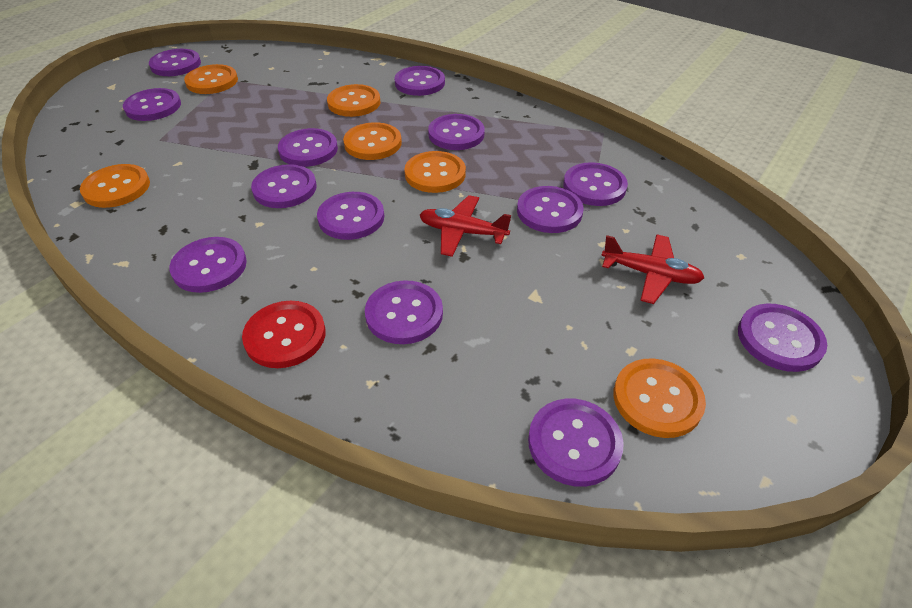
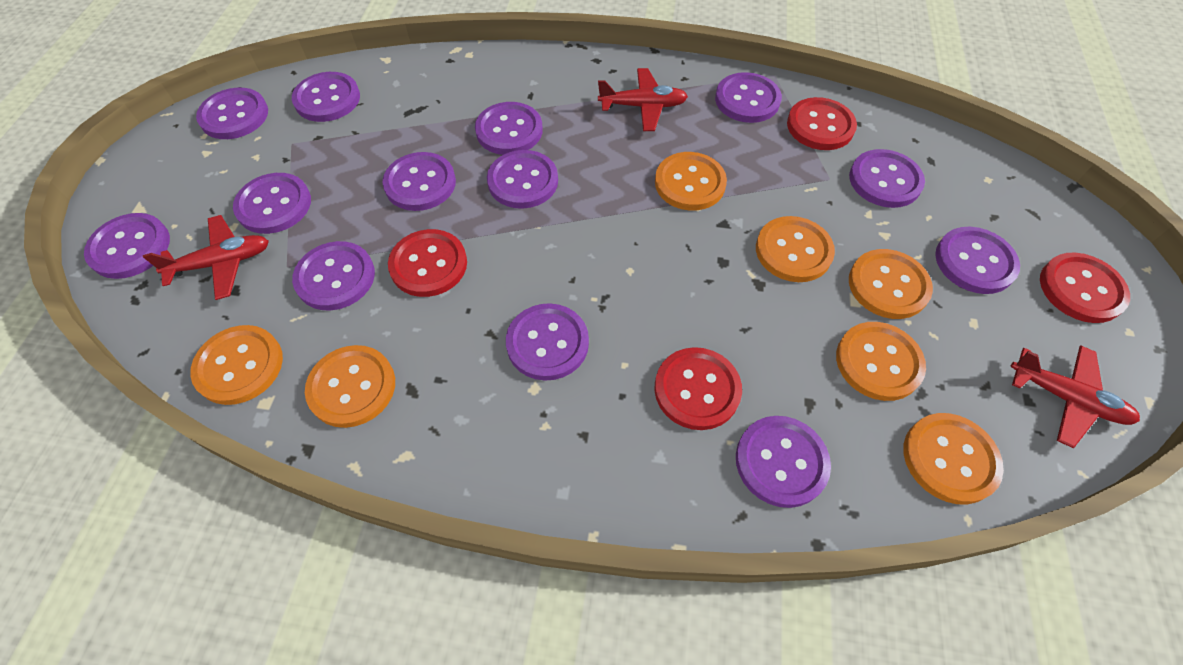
orange button: 6 -> 7
red button: 1 -> 4
red plane: 2 -> 3

